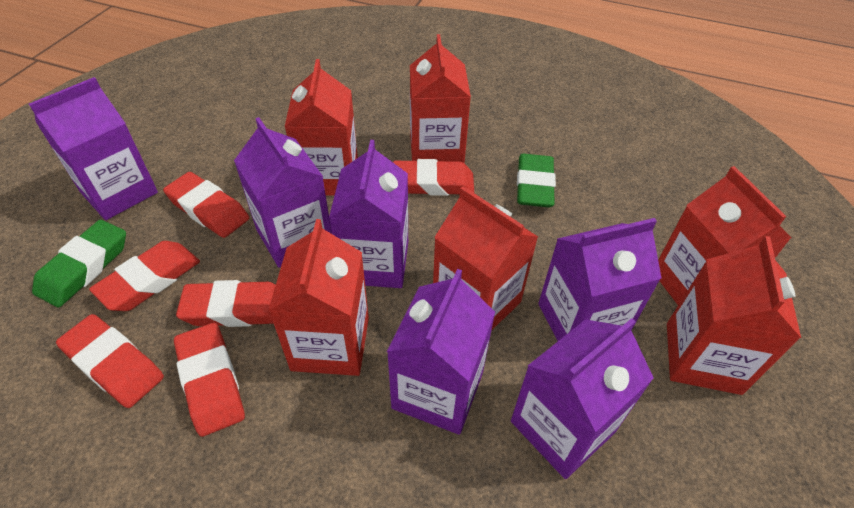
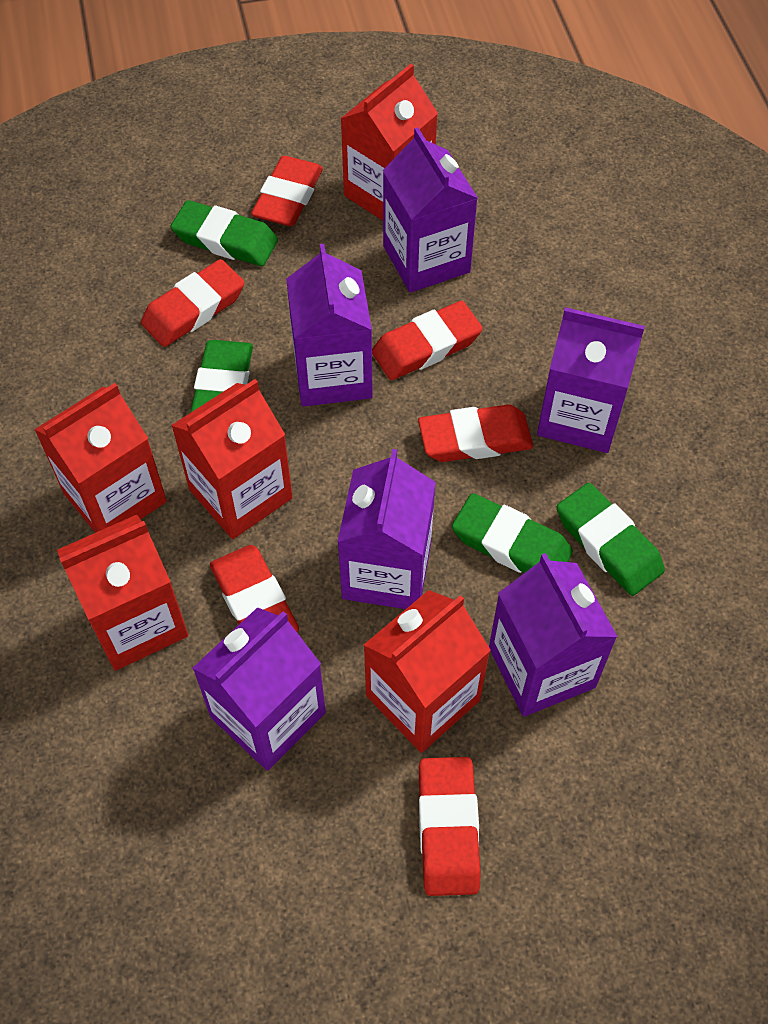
green eraser: 2 -> 4
red carton: 6 -> 5

